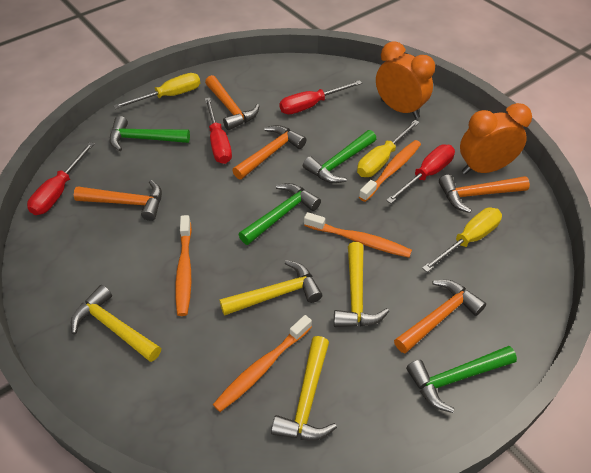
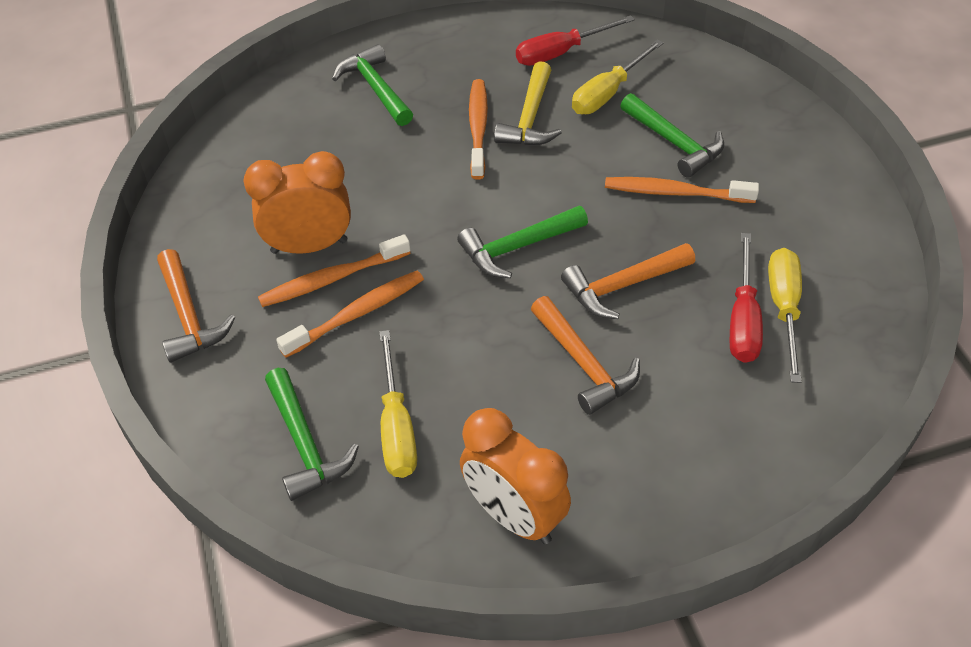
orange hammer: 5 -> 3
red screwdriver: 4 -> 2
yellow hammer: 4 -> 1

